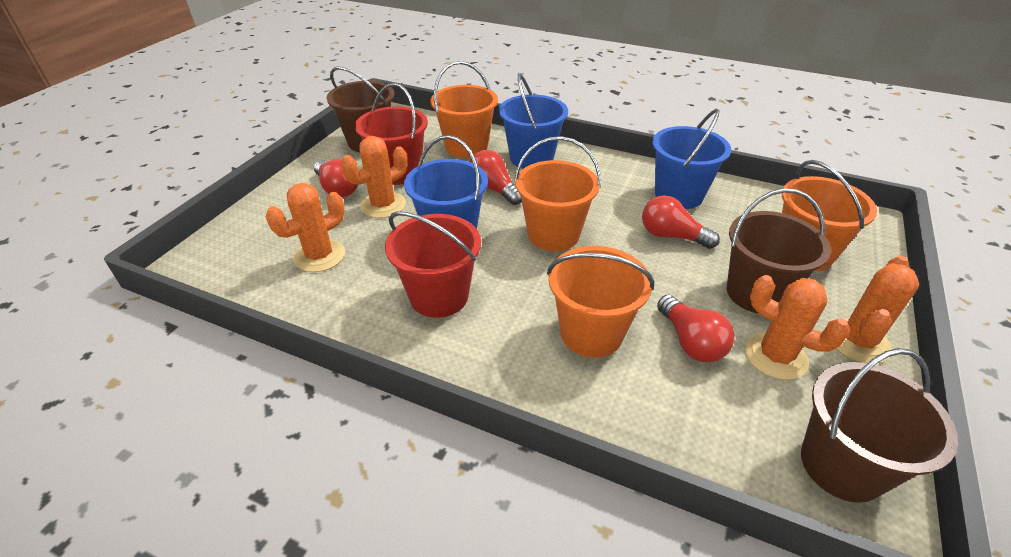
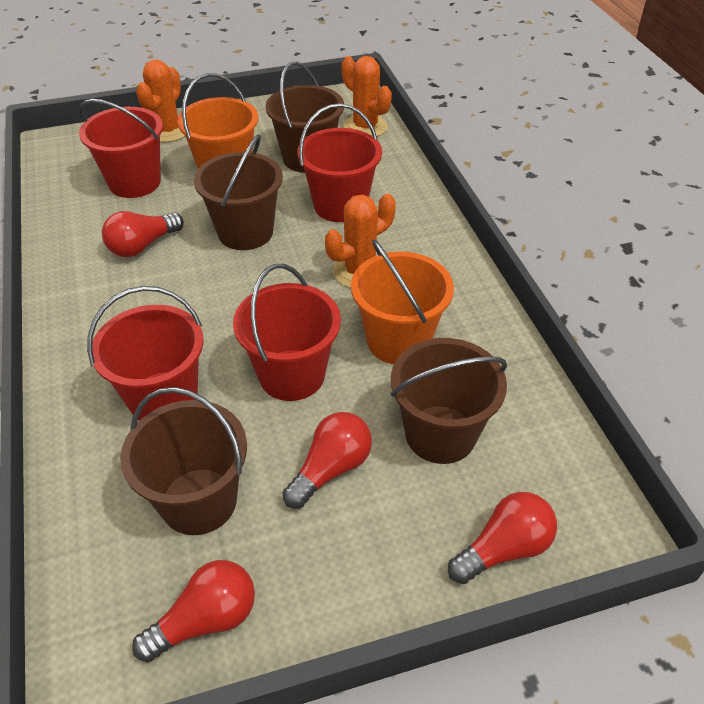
blue bucket: 3 -> 0
brown bucket: 3 -> 4
orange bucket: 4 -> 2
orange cactus: 4 -> 3
red bucket: 2 -> 4

